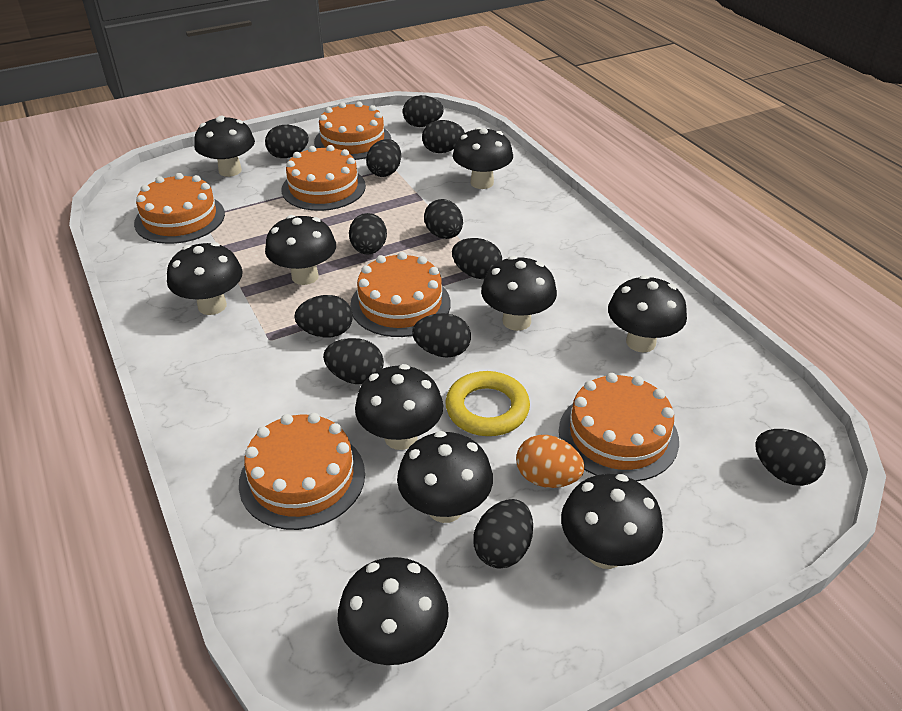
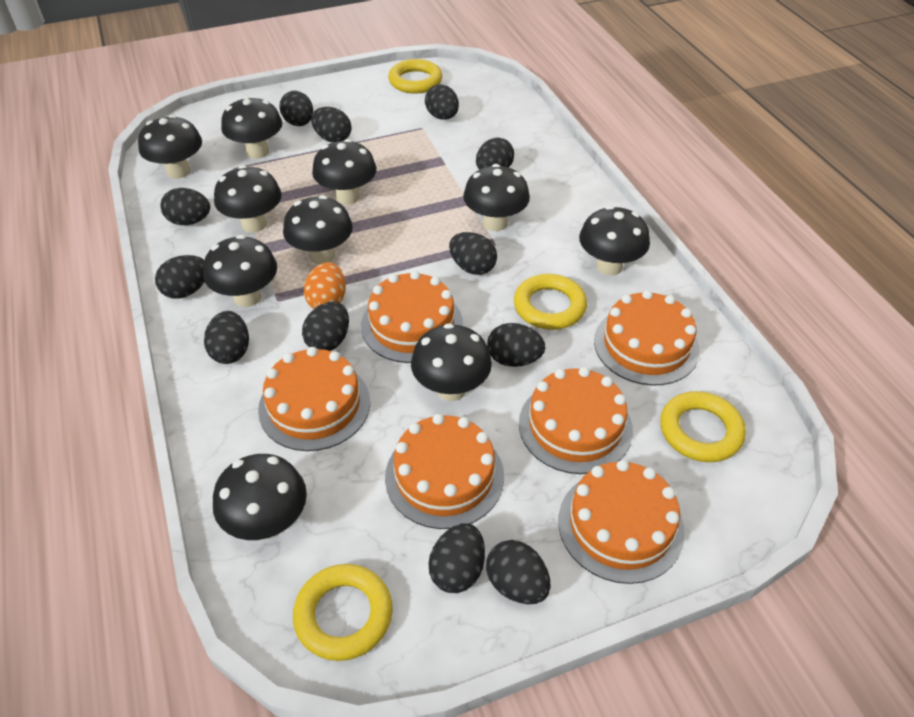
yellow ring: 1 -> 4

